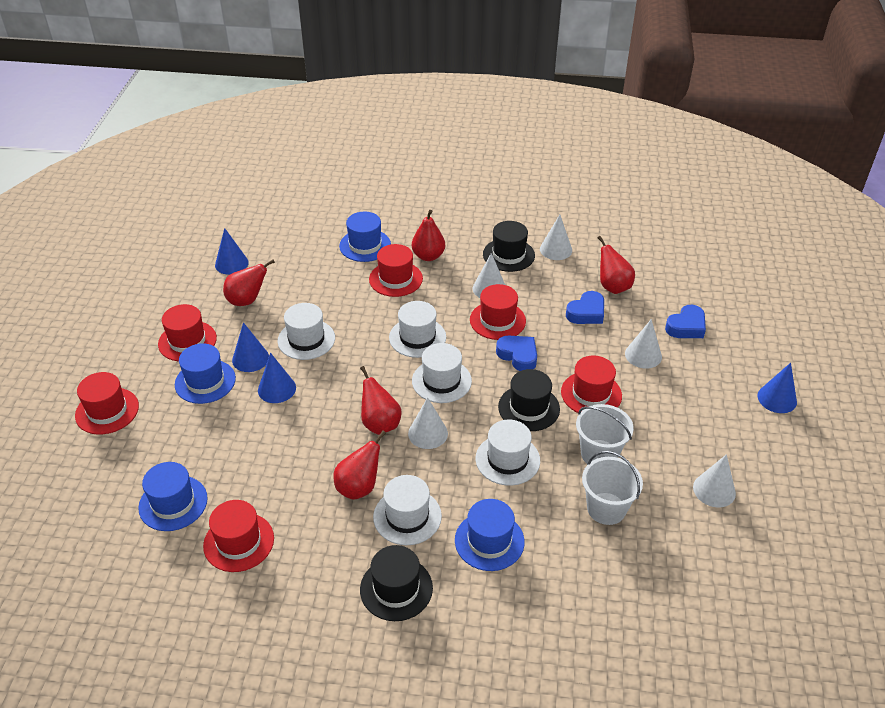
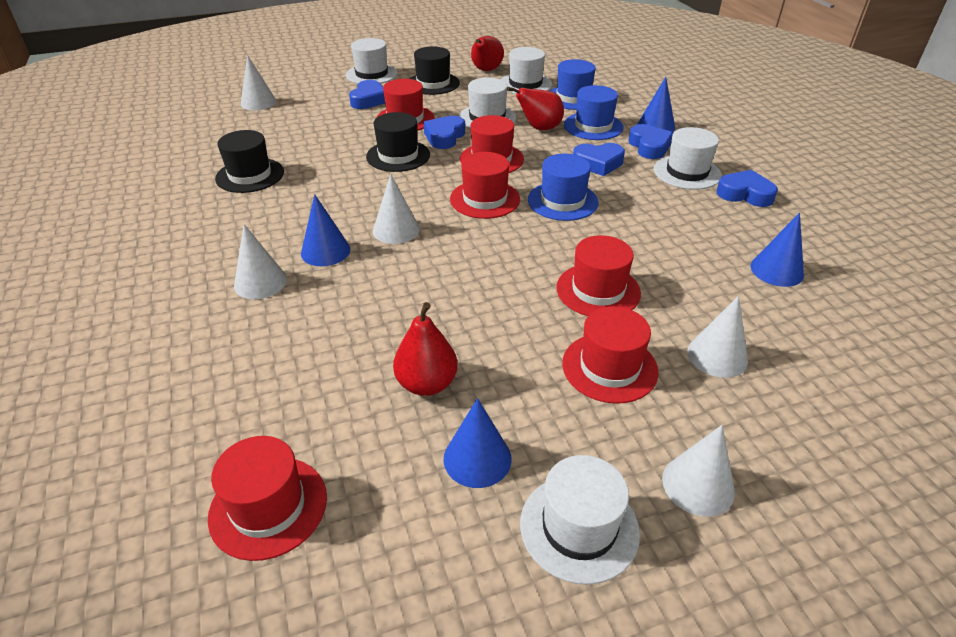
blue hat: 4 -> 3
blue heart: 3 -> 5
red pear: 5 -> 3
white bucket: 2 -> 0

